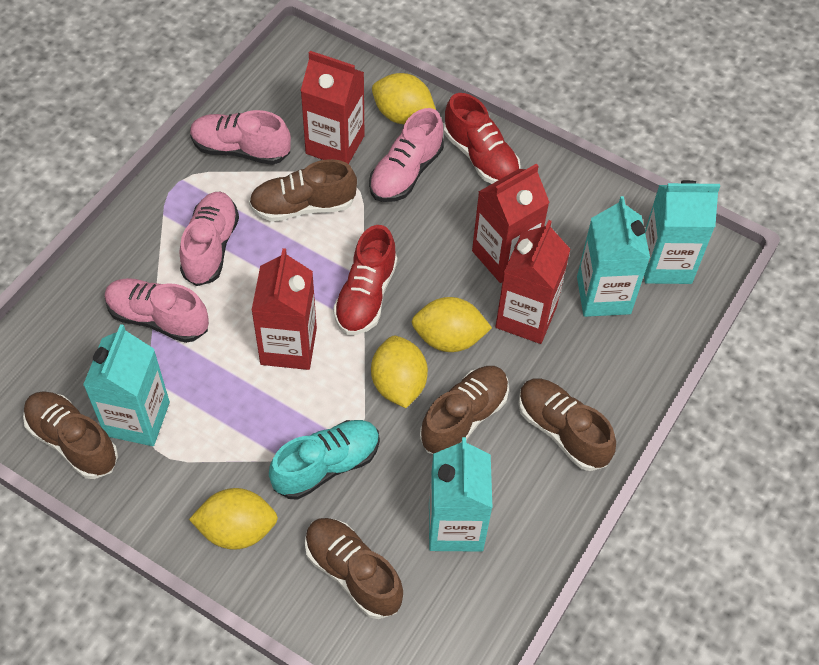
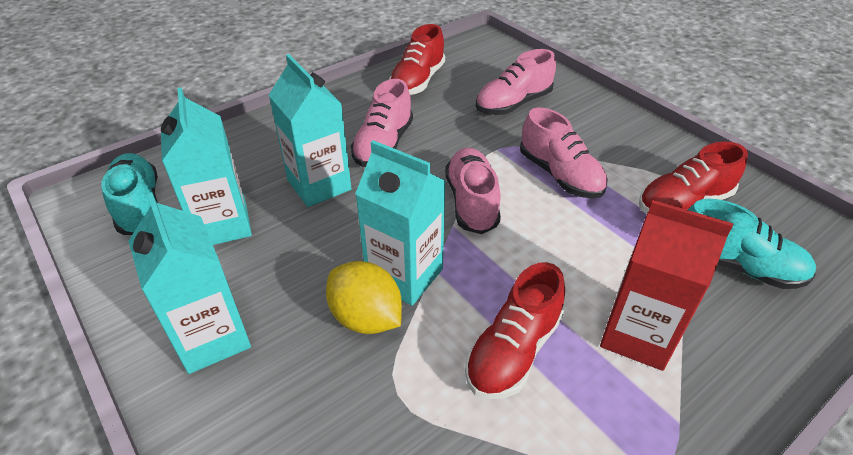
brown shoe: 5 -> 0
red carton: 4 -> 1
red shoe: 2 -> 3
turquoise shoe: 1 -> 2
yellow lemon: 4 -> 1

